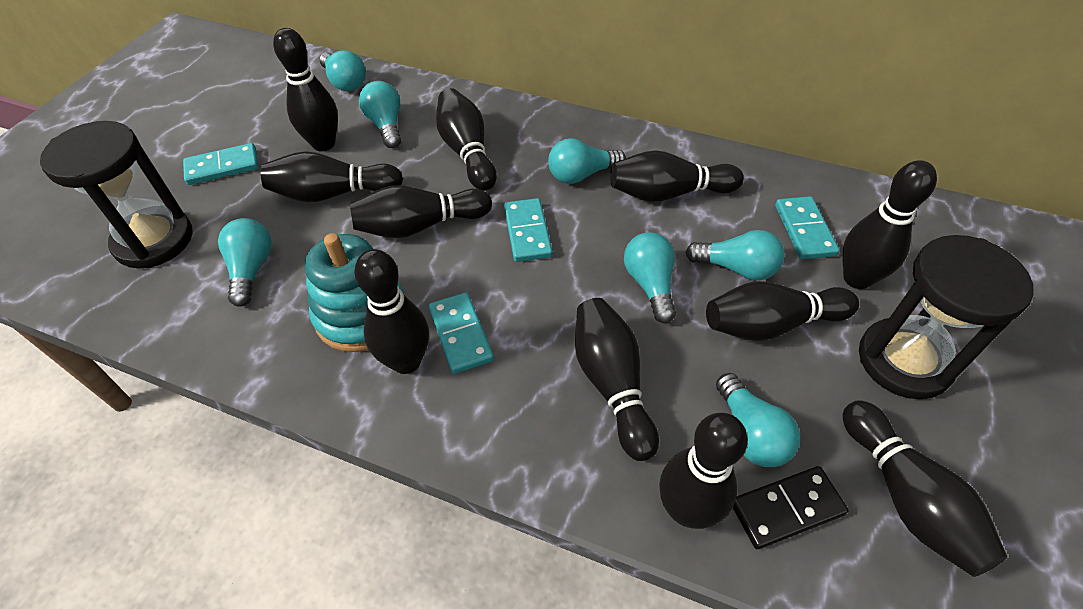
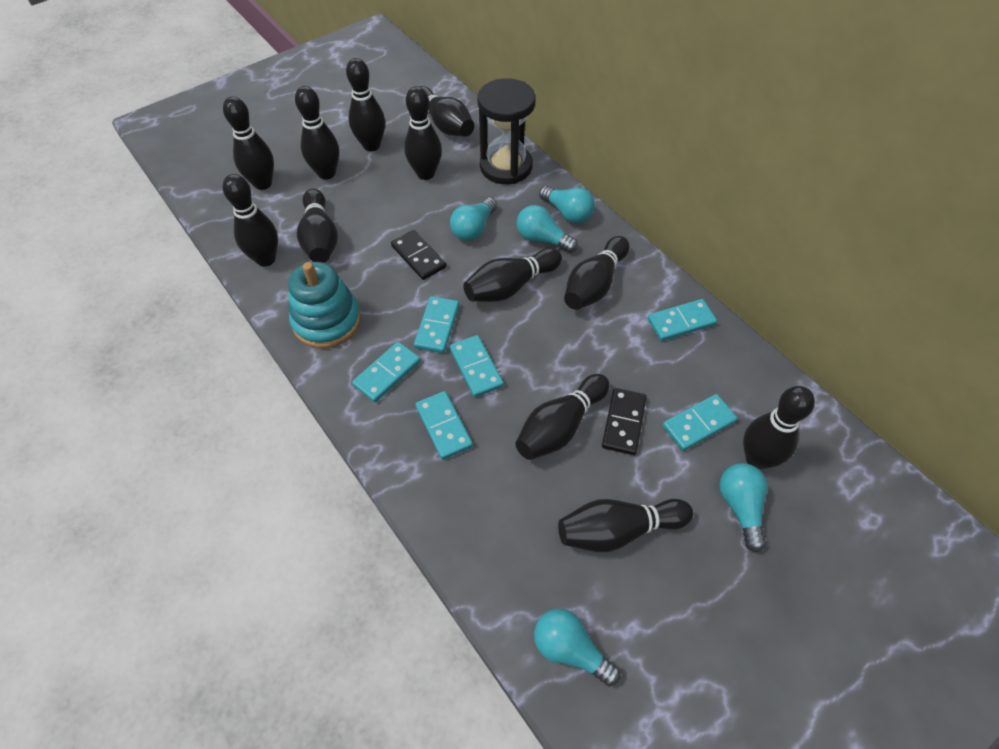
black bowling pin: 11 -> 12
black domino: 1 -> 2
black hourglass: 2 -> 1
turquoise domino: 4 -> 6
turquoise light bulb: 7 -> 5

